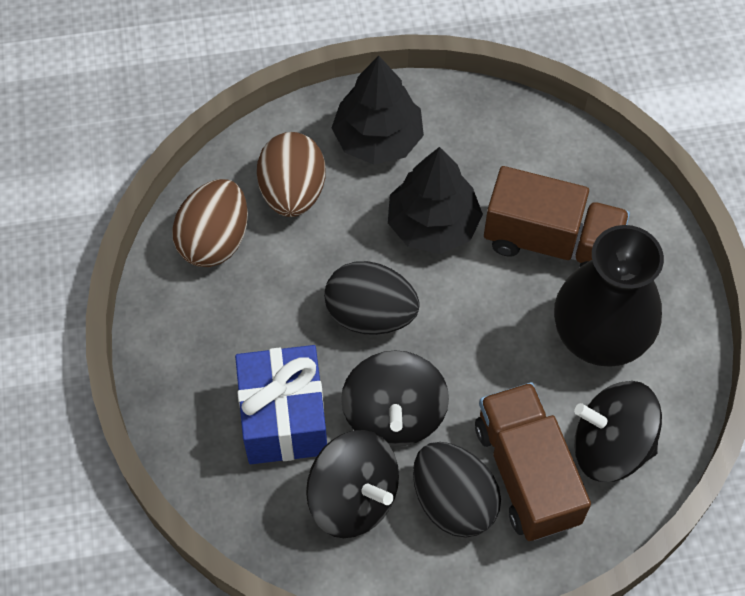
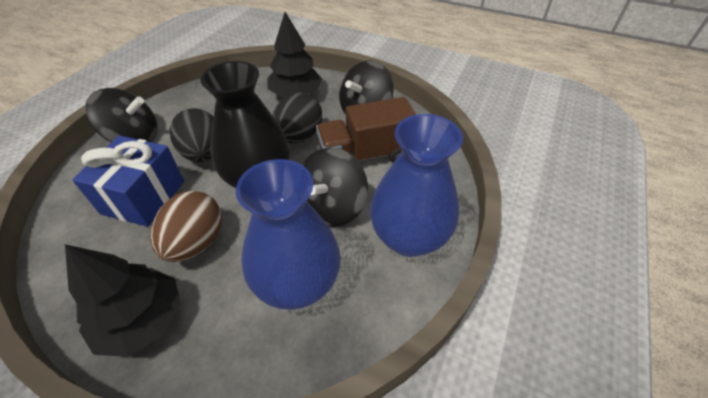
blue vase: 0 -> 2
brown egg: 2 -> 1
brown truck: 2 -> 1

